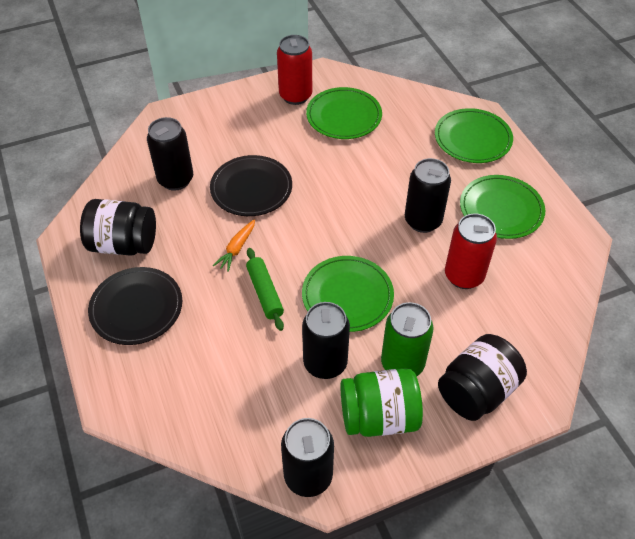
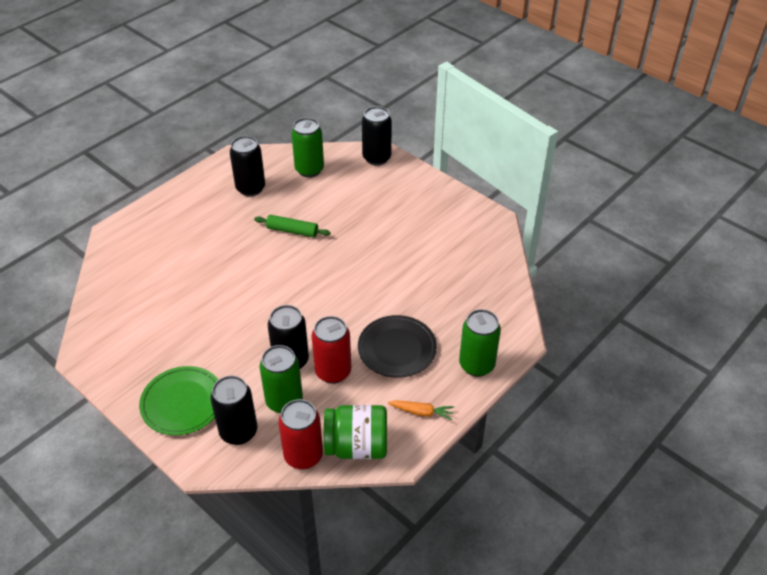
black jar: 2 -> 0
black plate: 2 -> 1
green can: 1 -> 3
green plate: 4 -> 1

